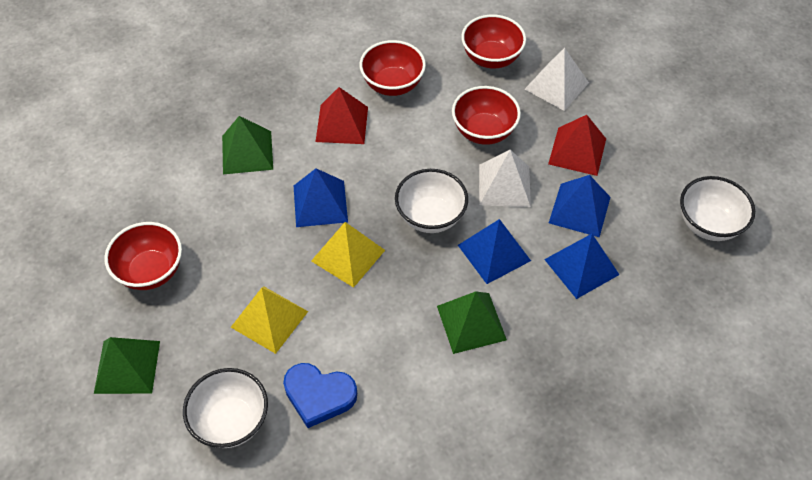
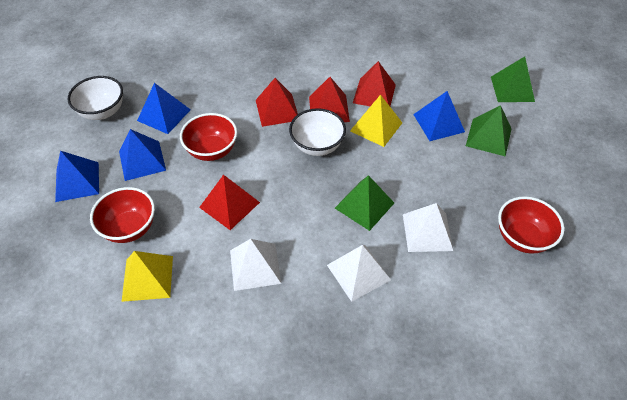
blue heart: 1 -> 0
red bowl: 4 -> 3
red pyramid: 2 -> 4
white bowl: 3 -> 2
white pyramid: 2 -> 3

